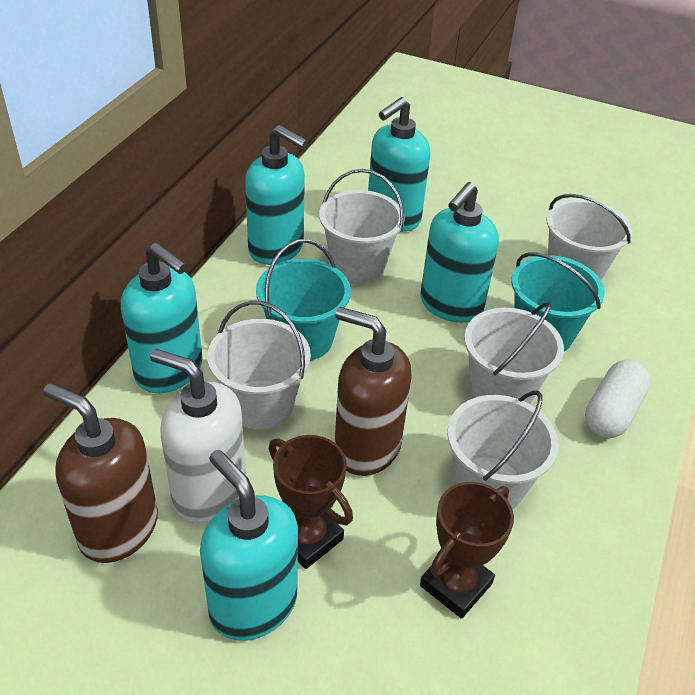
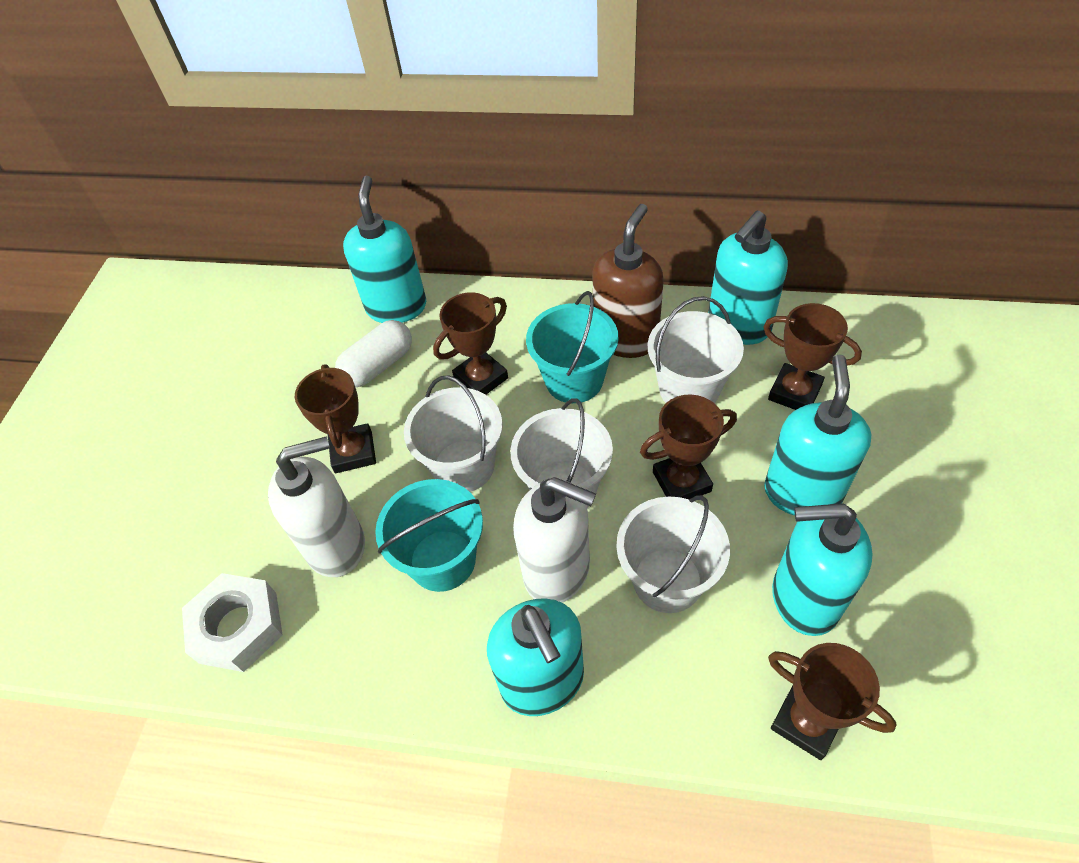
brown soap dispenser: 2 -> 1
brown trophy: 2 -> 5
white bucket: 5 -> 4
white nut: 0 -> 1
white soap dispenser: 1 -> 2

